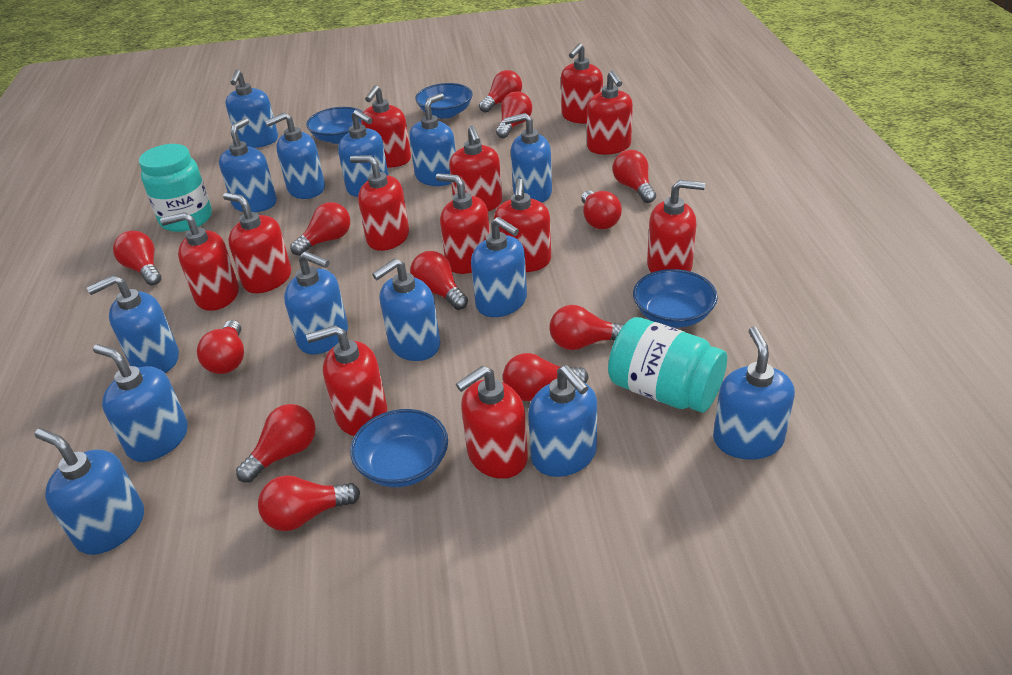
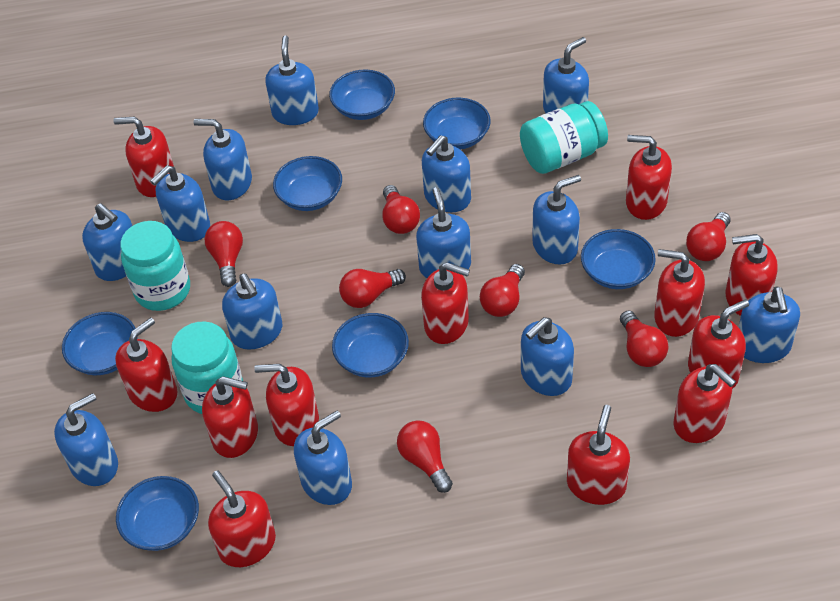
blue bowl: 4 -> 7
blue soap dispenser: 14 -> 13
red light bulb: 12 -> 7
turquoise jar: 2 -> 3

